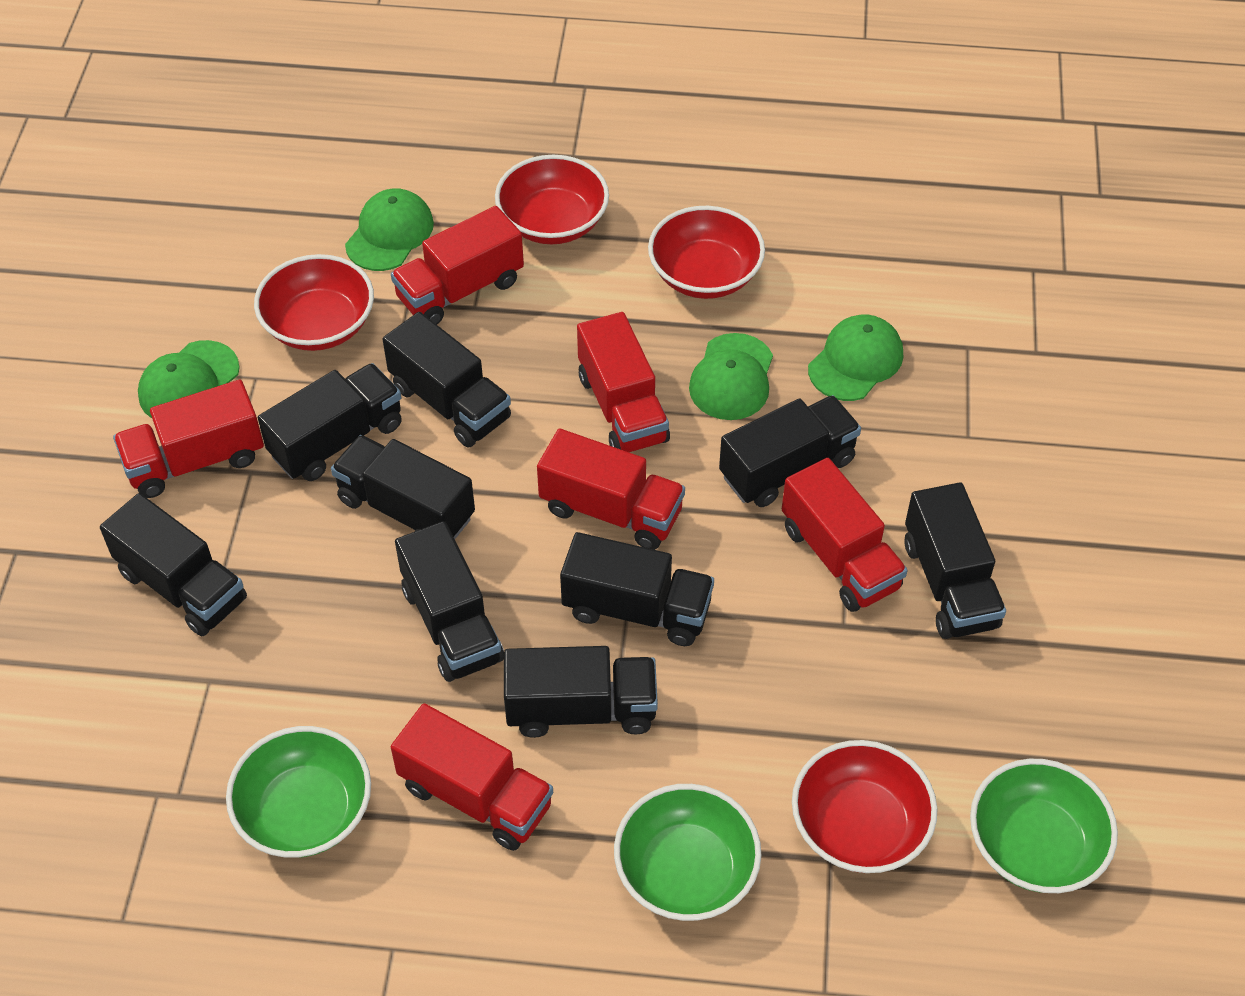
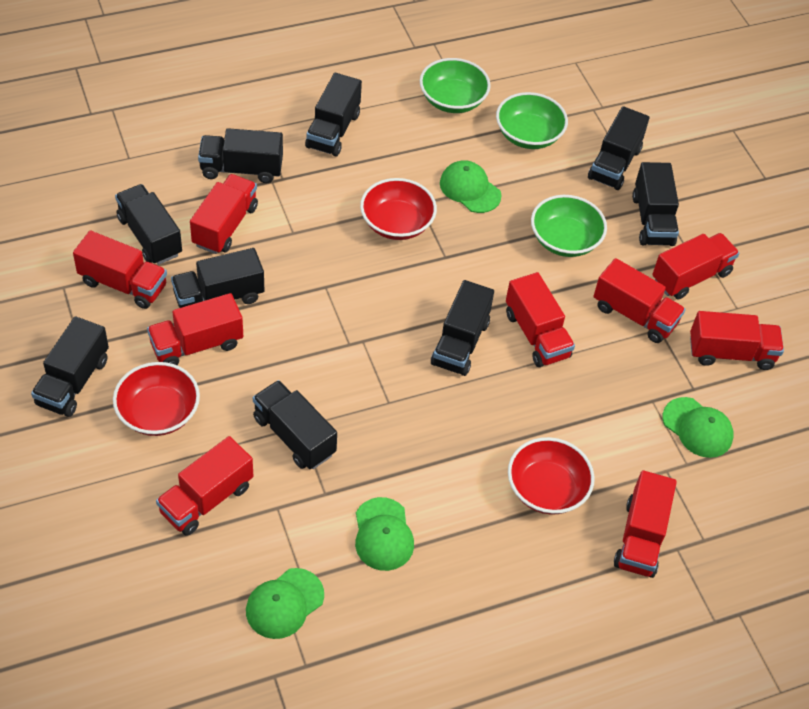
red bowl: 4 -> 3
red truck: 6 -> 9

